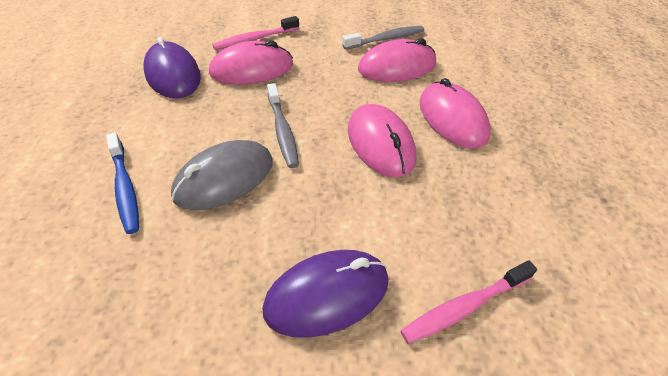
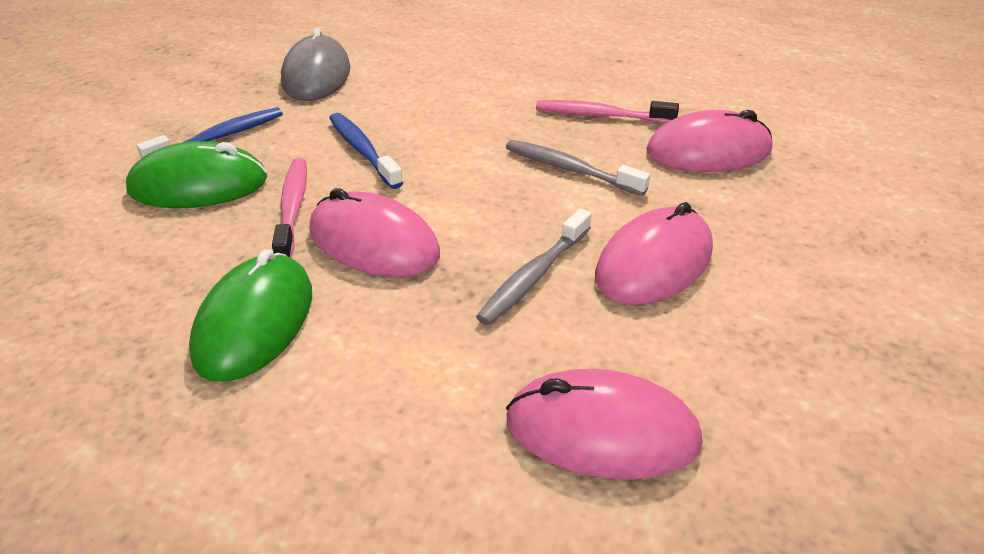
blue toothbrush: 1 -> 2
green mouse: 0 -> 2
purple mouse: 2 -> 0

